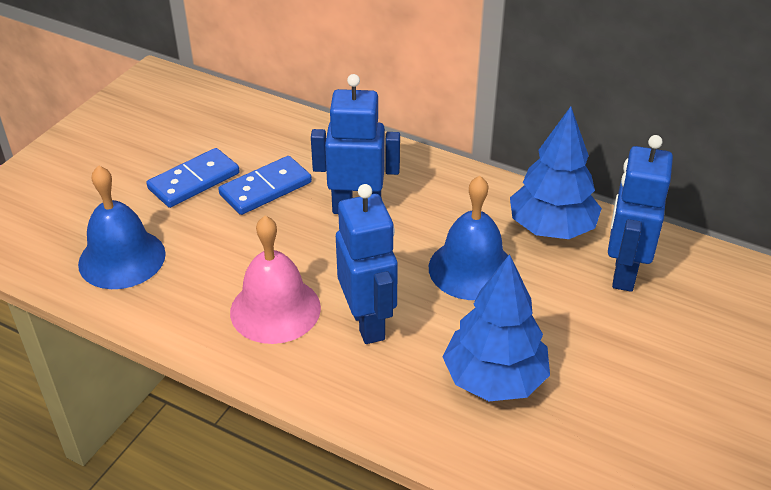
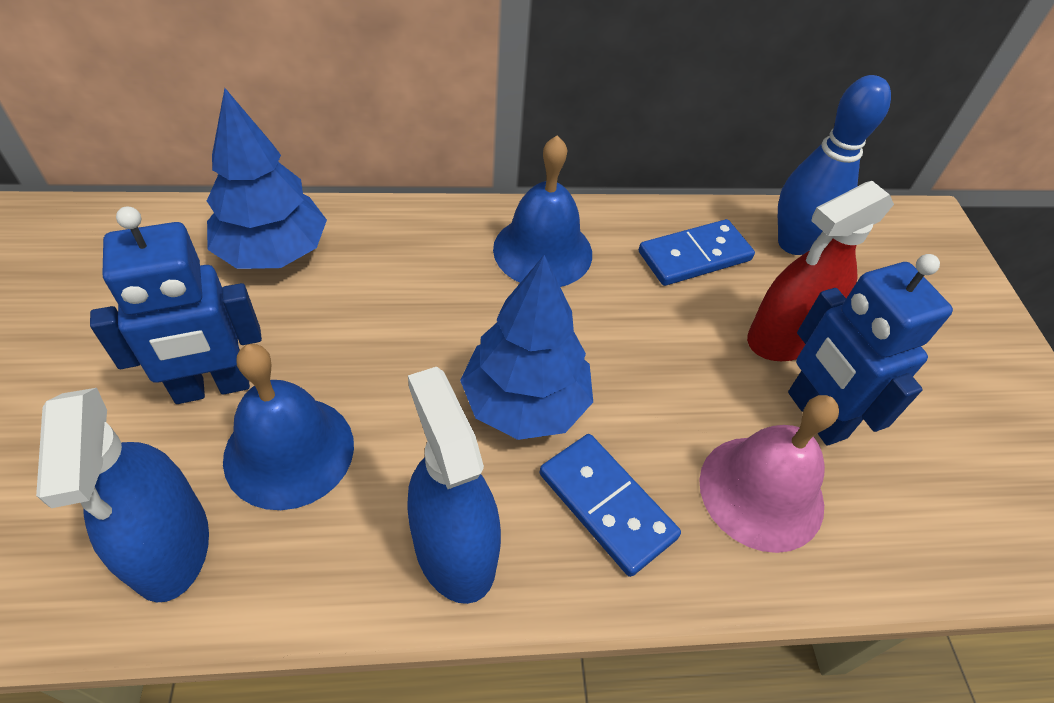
blue bowling pin: 0 -> 1
blue robot: 3 -> 2
blue spray bottle: 0 -> 2
red spray bottle: 0 -> 1

